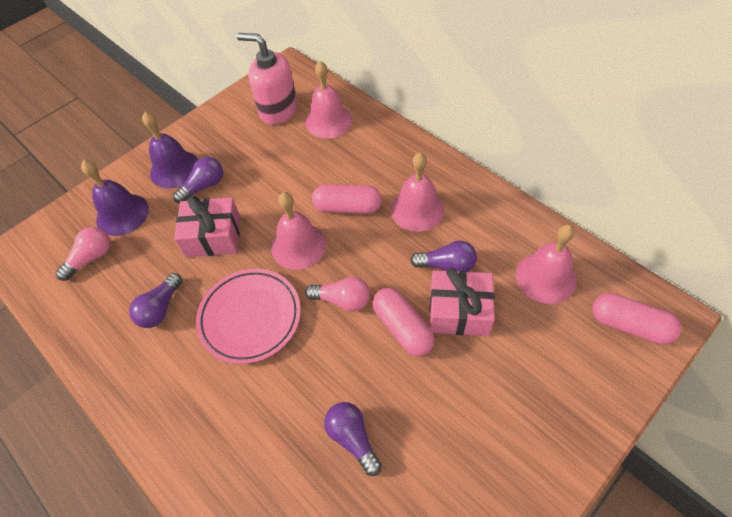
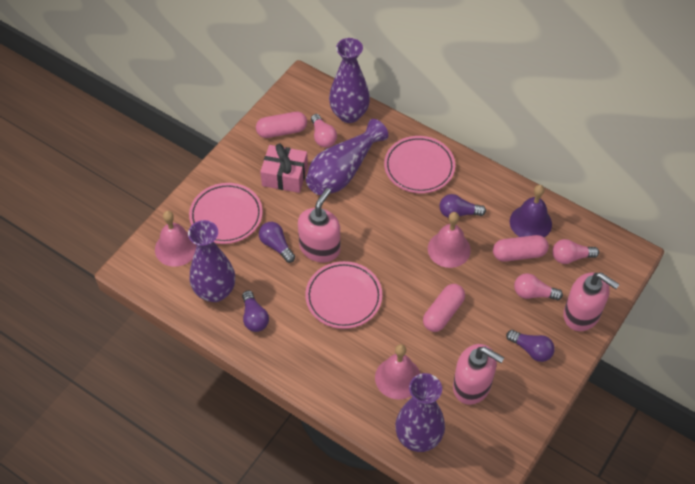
pink bell: 4 -> 3
pink gift: 2 -> 1
pink light bulb: 2 -> 3
pink plate: 1 -> 3
pink soap dispenser: 1 -> 3
purple bell: 2 -> 1
purple vase: 0 -> 4

